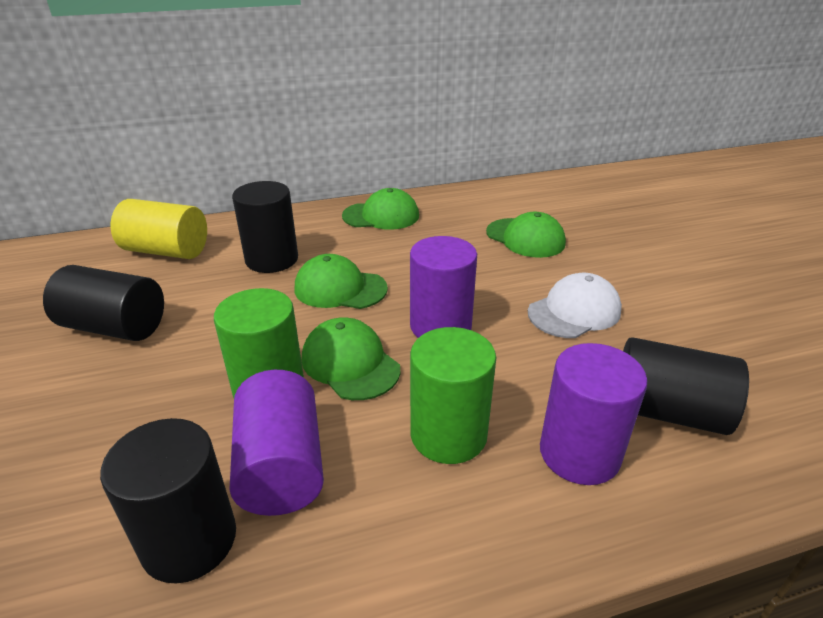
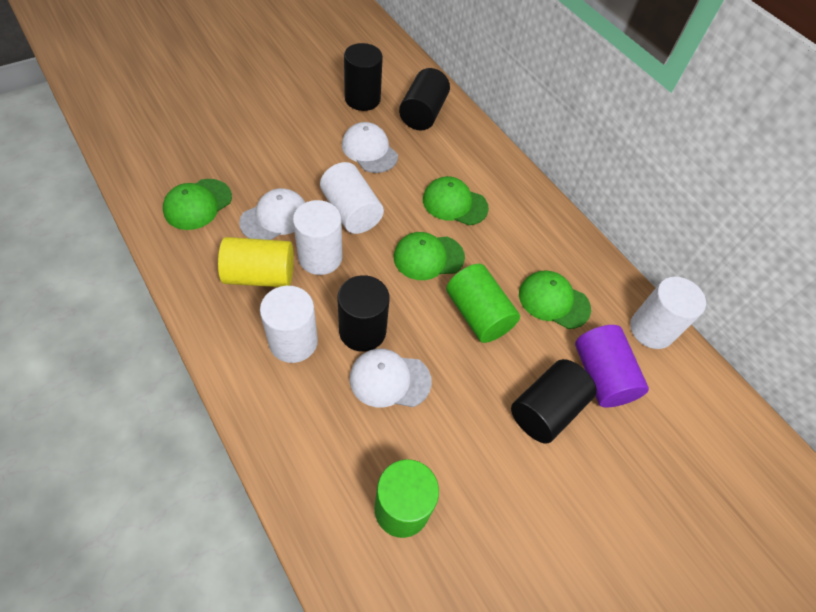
purple cylinder: 3 -> 1
white cap: 1 -> 3
white cylinder: 0 -> 4

